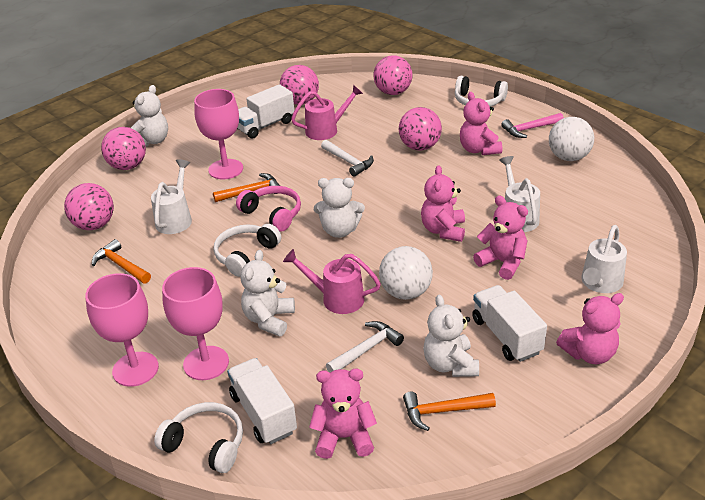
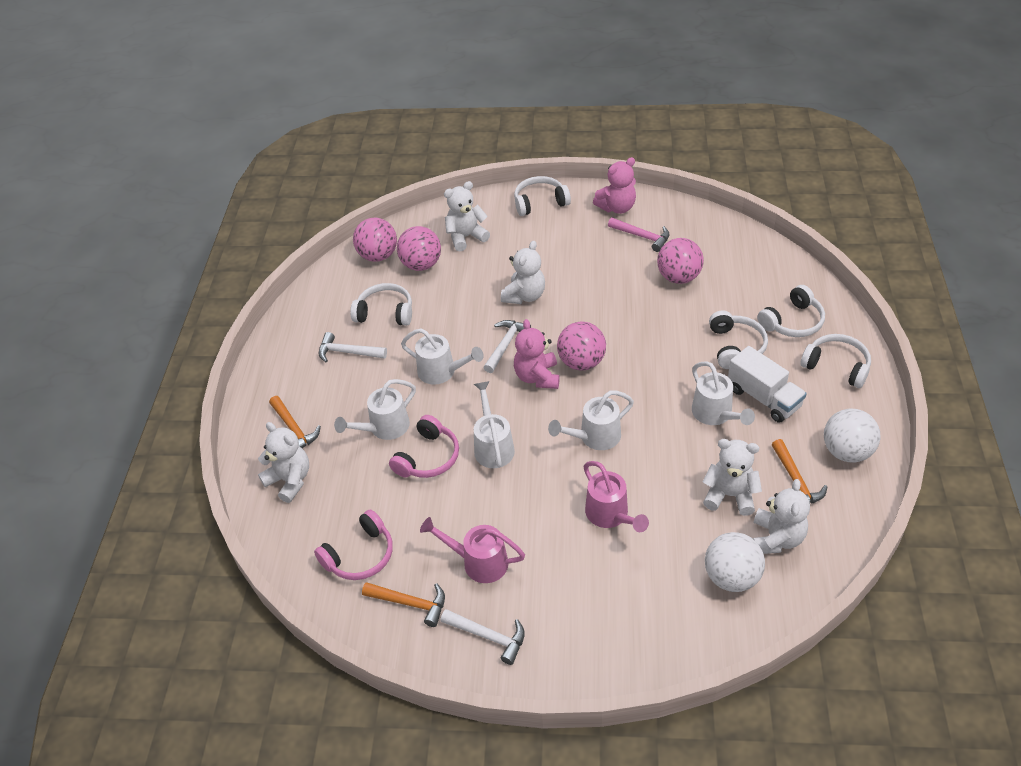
pink ball: 5 -> 4
pink goblet: 3 -> 0
pink headphones: 1 -> 2
pink teddy bear: 5 -> 2
white hammer: 2 -> 3
white headphones: 3 -> 5
white teddy bear: 4 -> 5
white truck: 3 -> 1
white watering can: 3 -> 5

